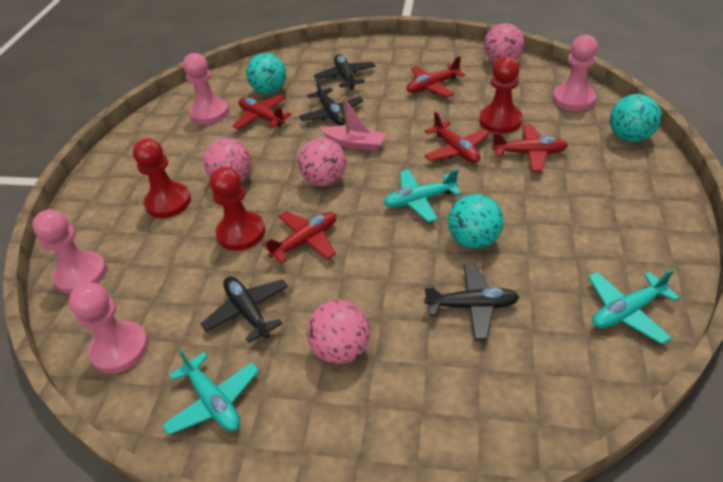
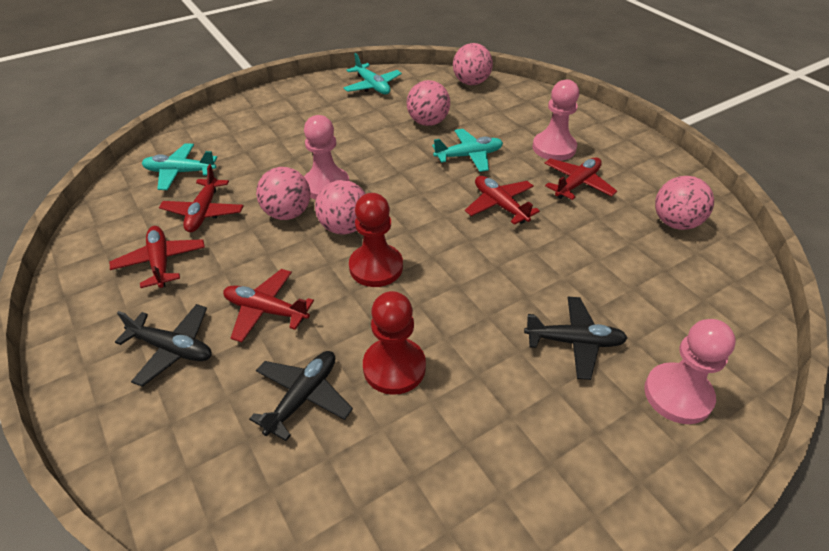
black plane: 4 -> 3
pink ball: 4 -> 5
pink boat: 1 -> 0
pink pawn: 4 -> 3
red pawn: 3 -> 2
turquoise ball: 3 -> 0

